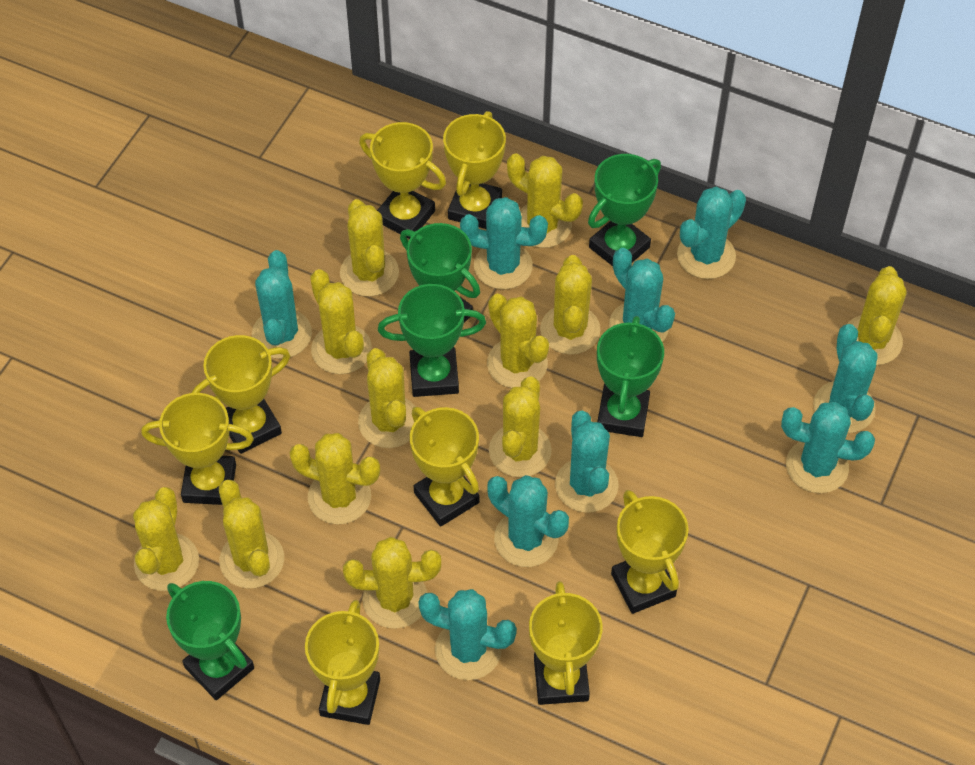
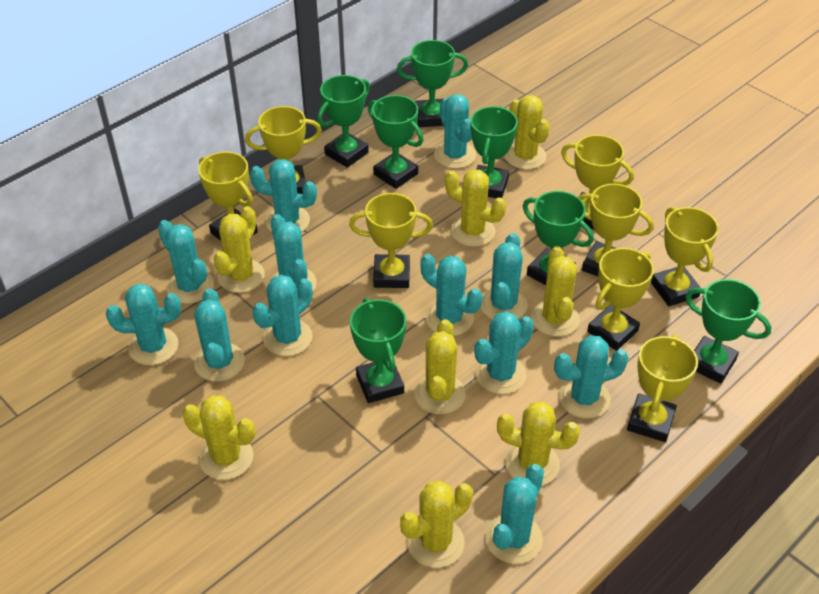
green trophy: 5 -> 7
turquoise cactus: 9 -> 12
yellow cactus: 12 -> 8

